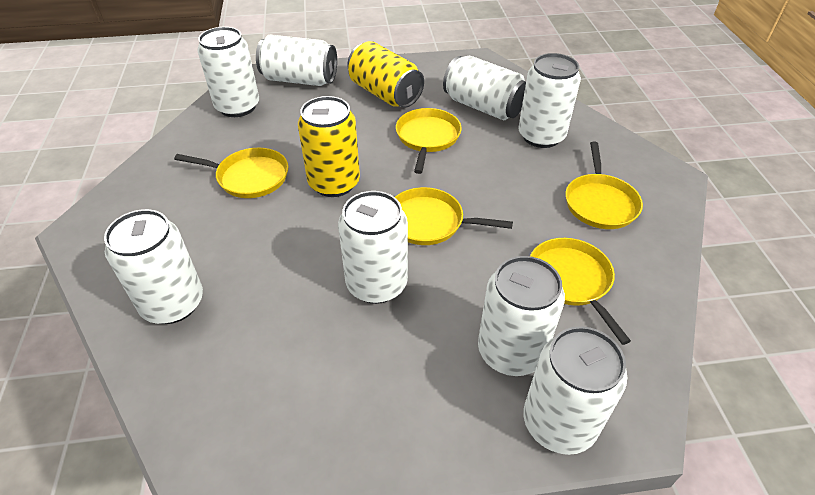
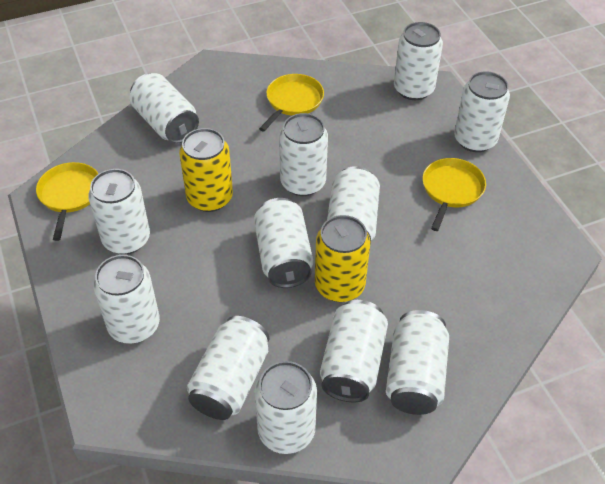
white can: 8 -> 12
yellow pan: 5 -> 3

